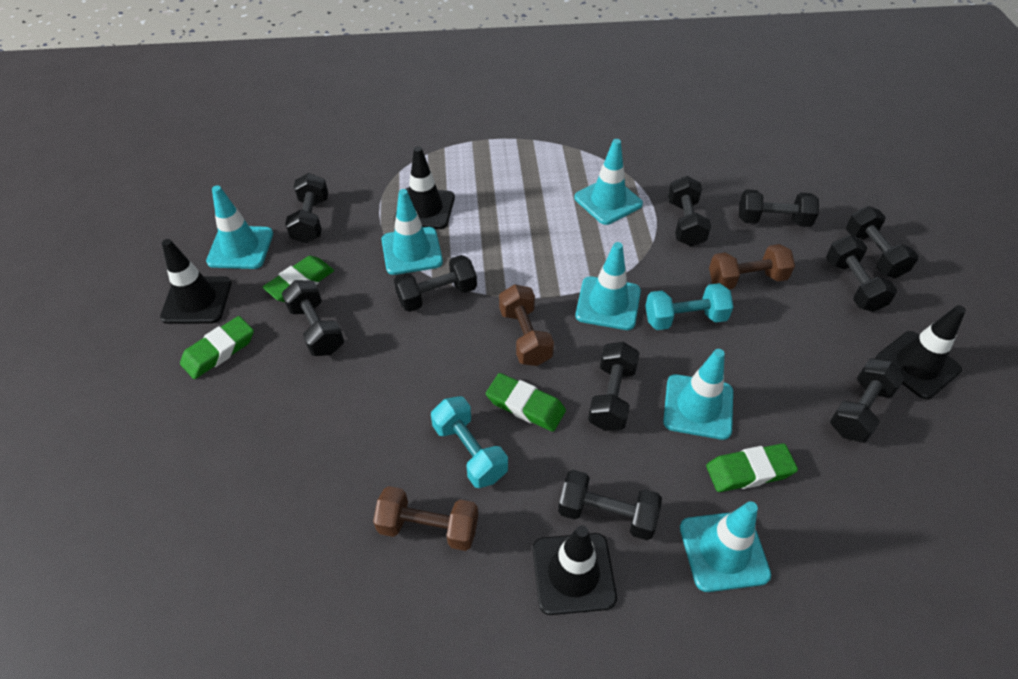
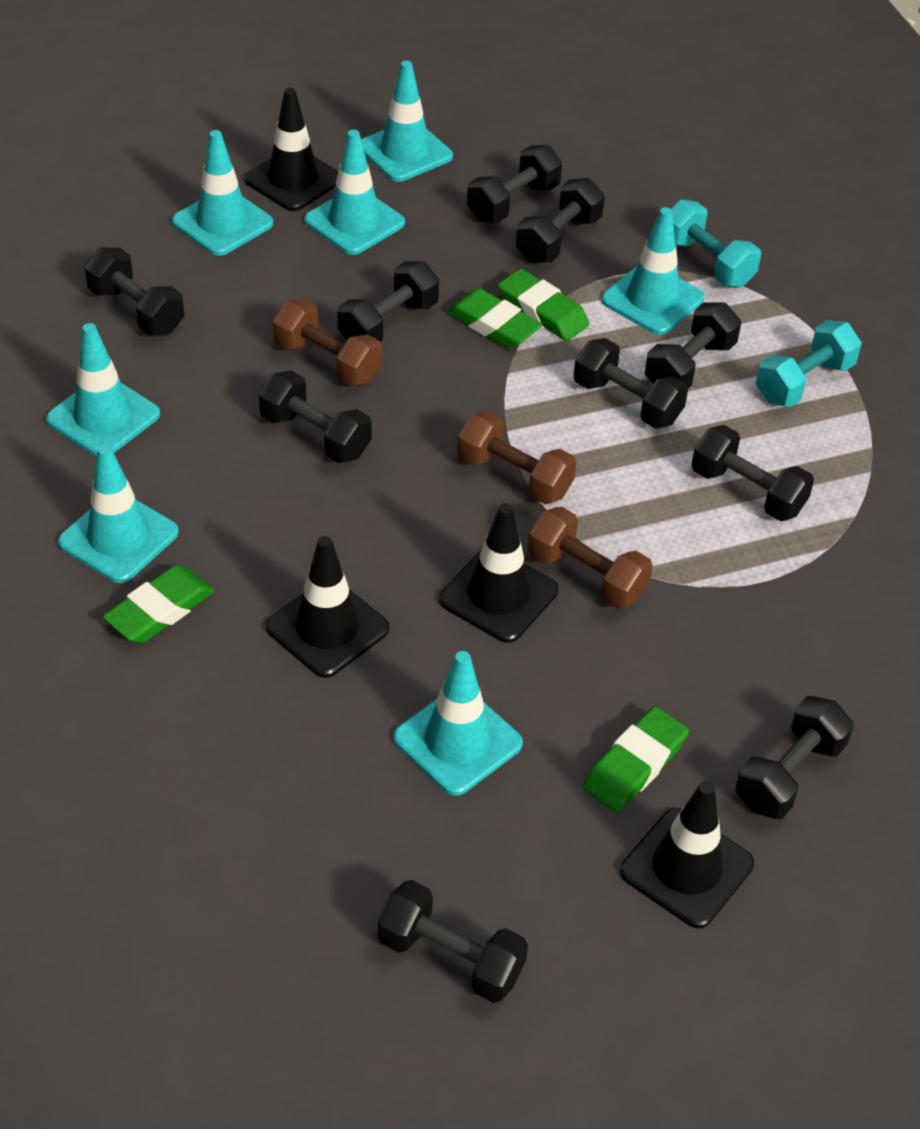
turquoise traffic cone: 6 -> 7

